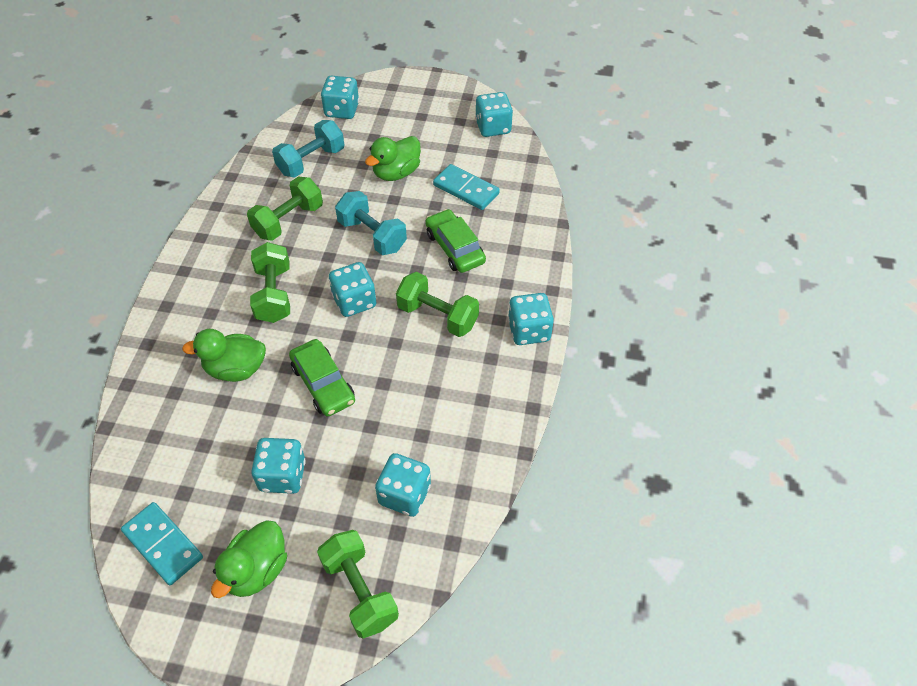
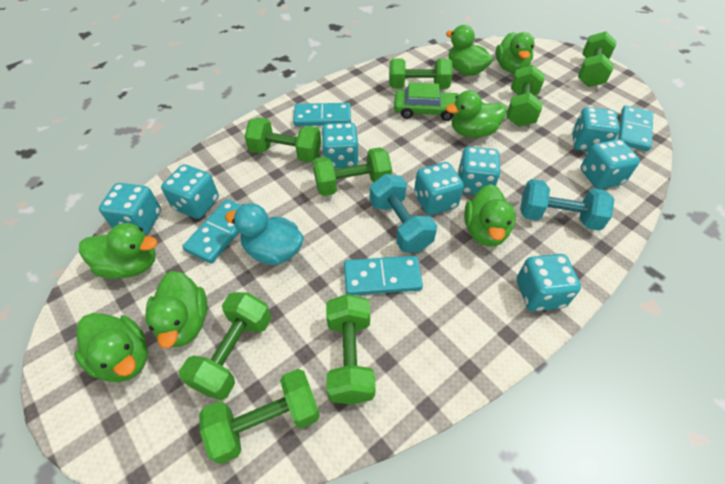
green car: 2 -> 1
green duck: 3 -> 7
green dumbbell: 4 -> 8
turquoise dice: 6 -> 8
turquoise domino: 2 -> 4
turquoise duck: 0 -> 1

